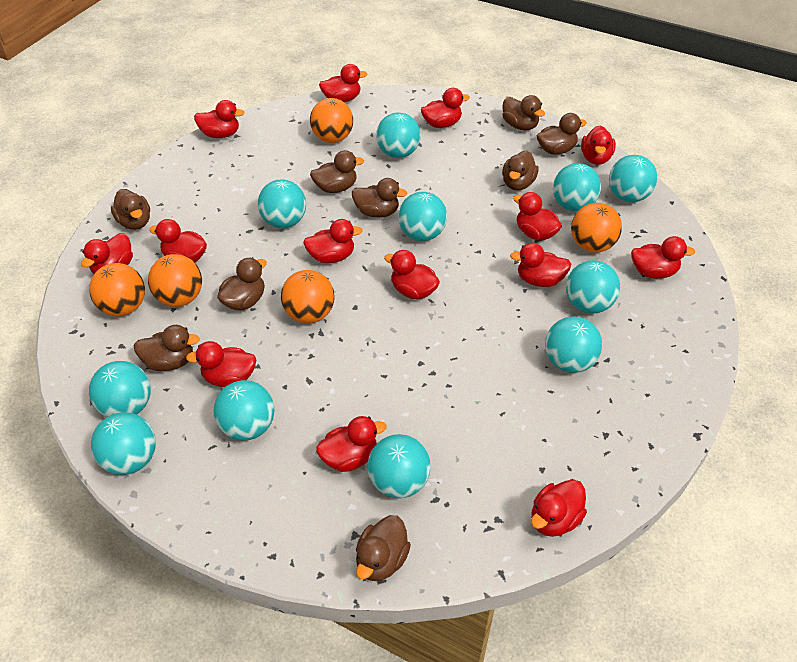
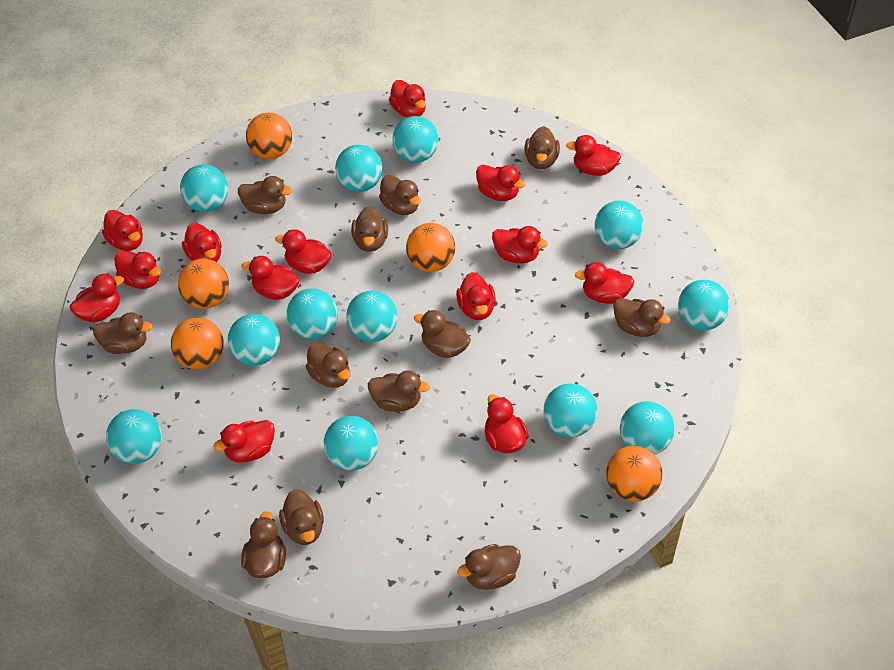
brown duck: 9 -> 12
turquoise ball: 11 -> 12

